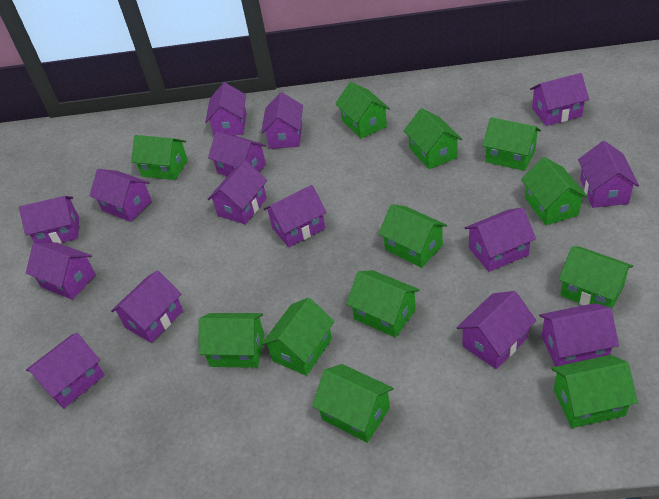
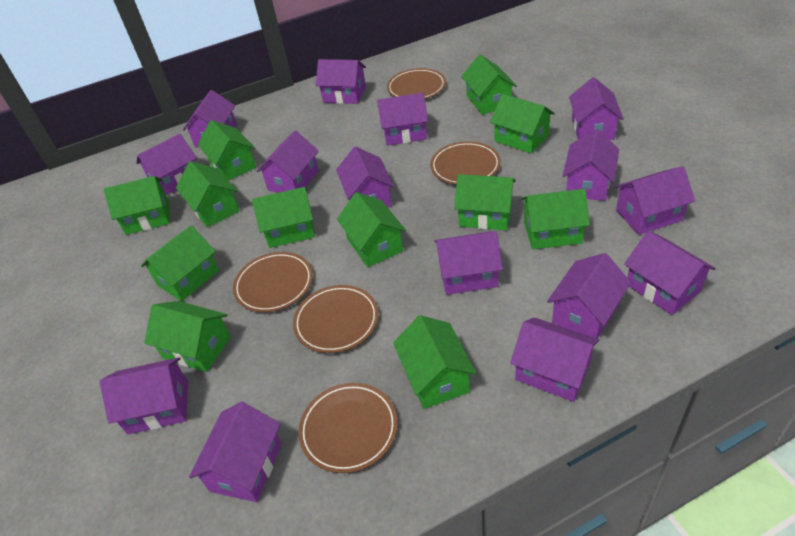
brown plate: 0 -> 5

